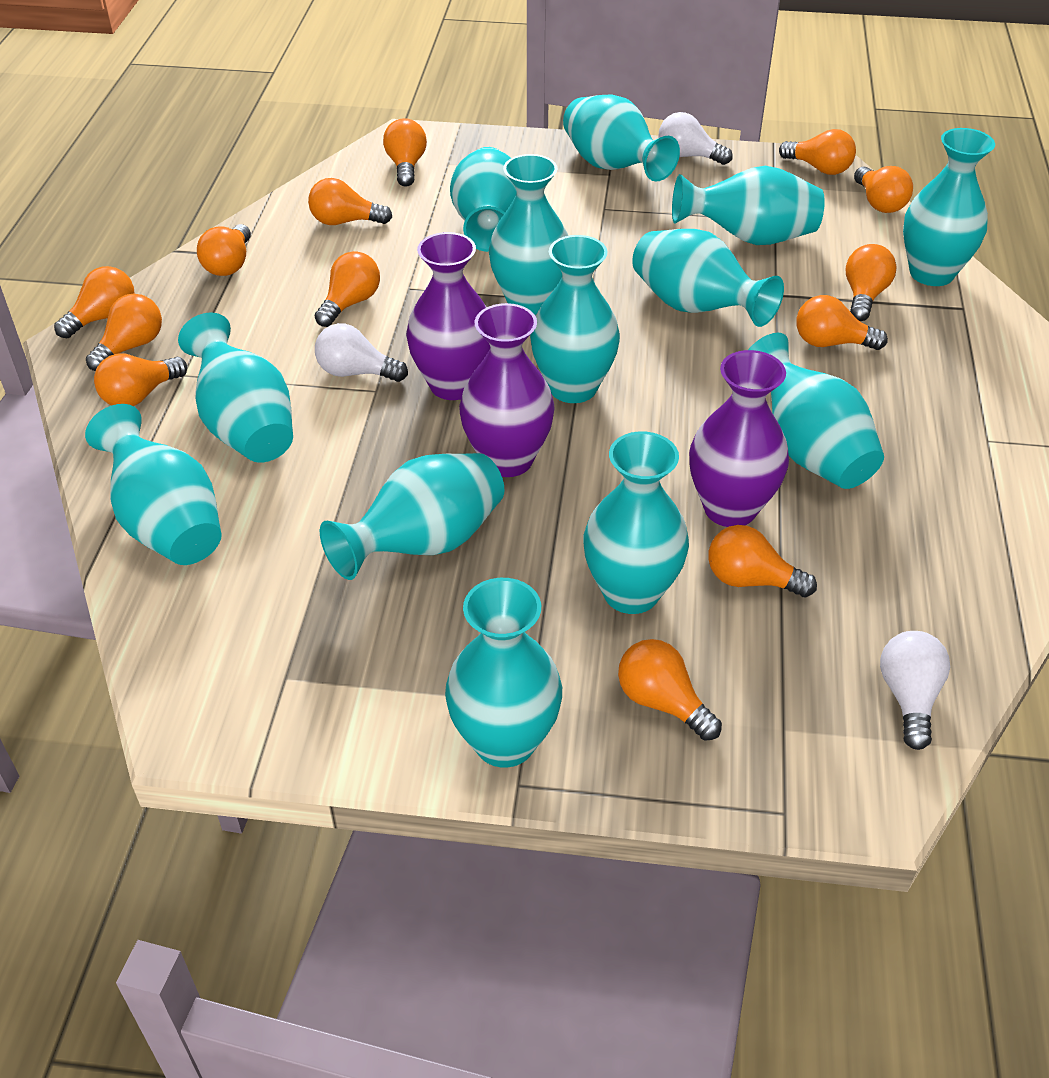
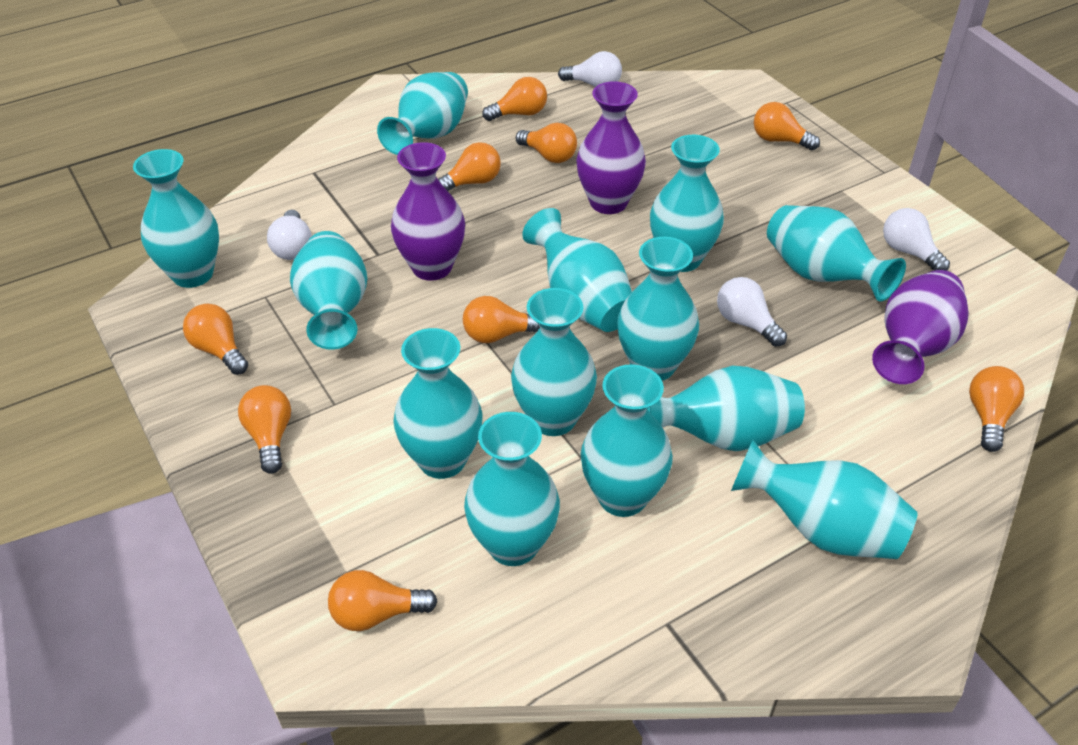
orange light bulb: 13 -> 9
white light bulb: 3 -> 4

